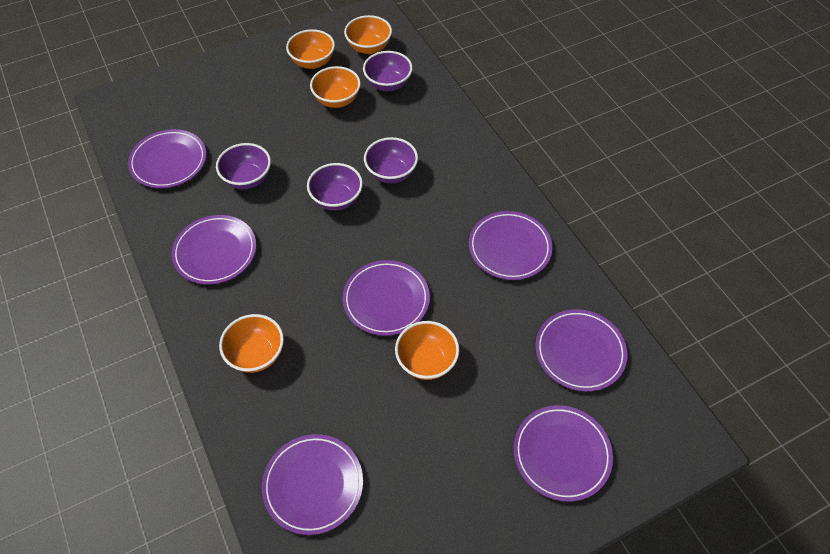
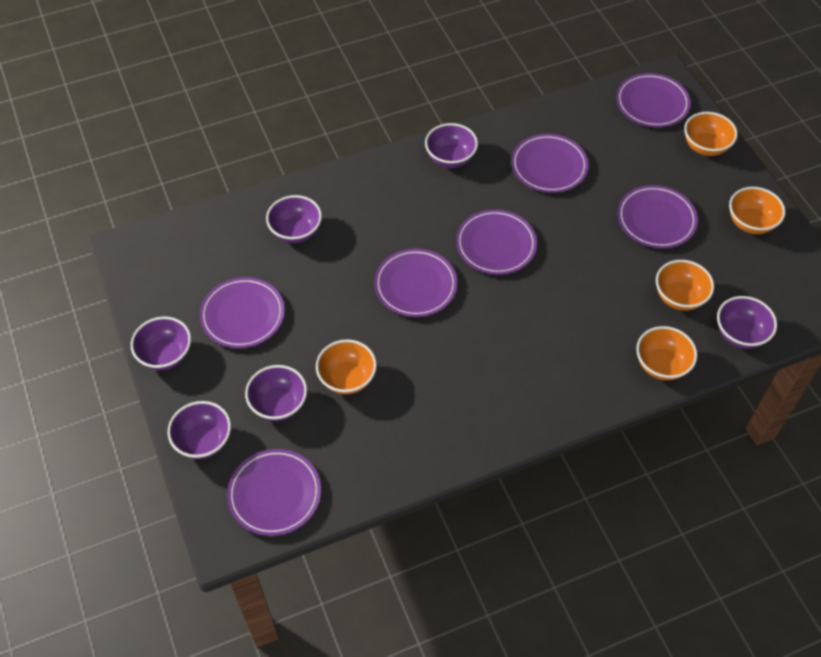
purple bowl: 4 -> 6

